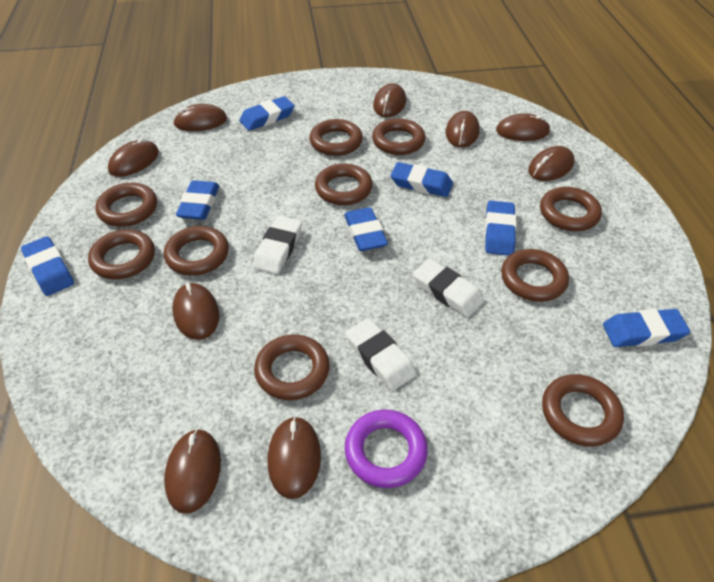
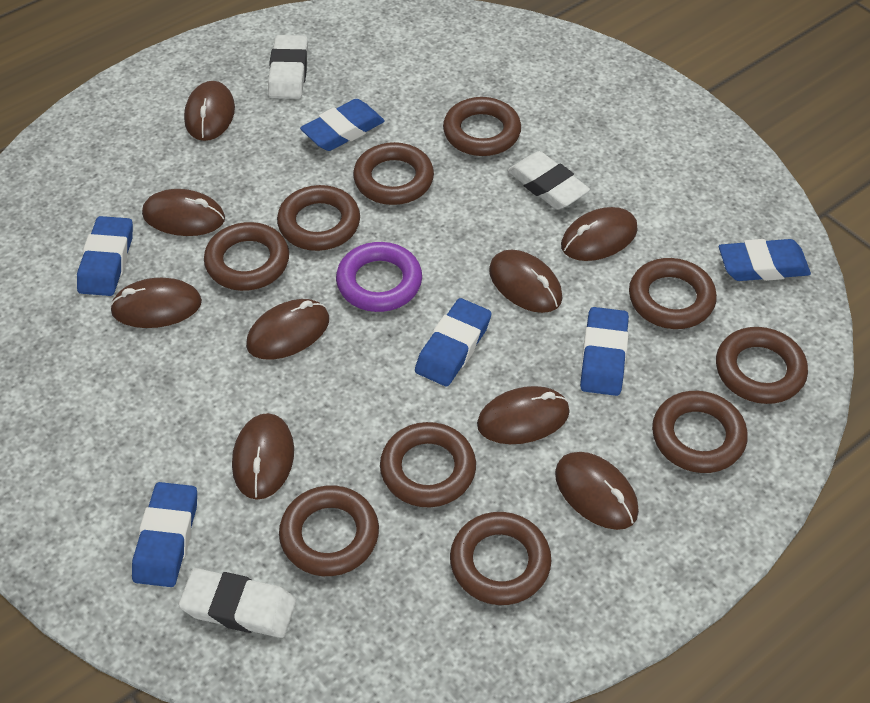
blue eraser: 7 -> 6

